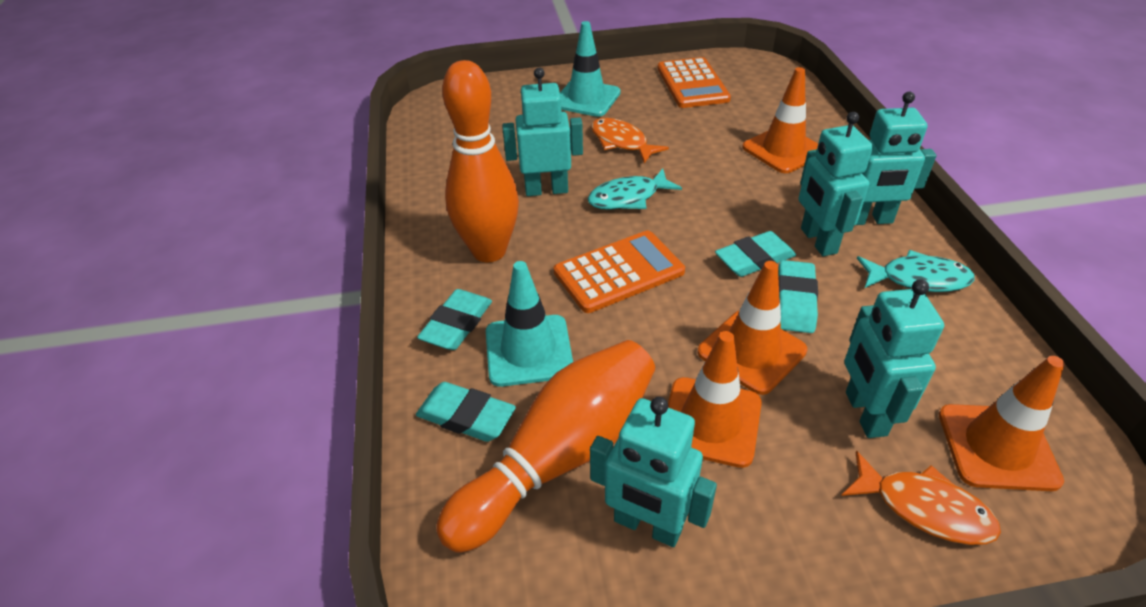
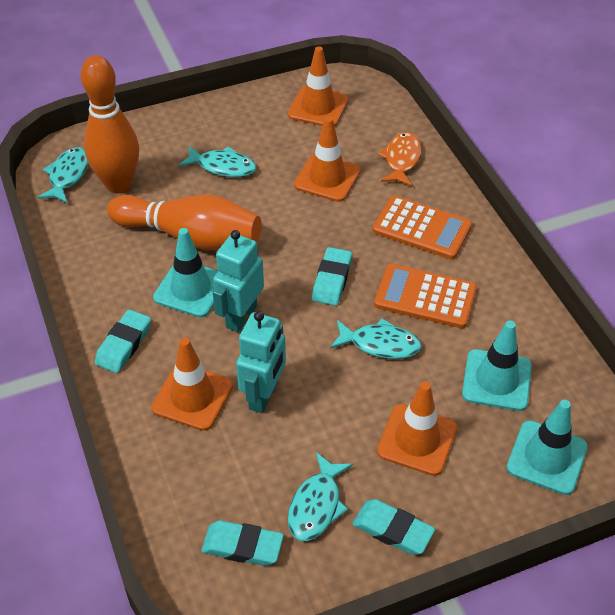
orange fish: 2 -> 1
turquoise fish: 2 -> 4
turquoise robot: 5 -> 2
turquoise traffic cone: 2 -> 3

